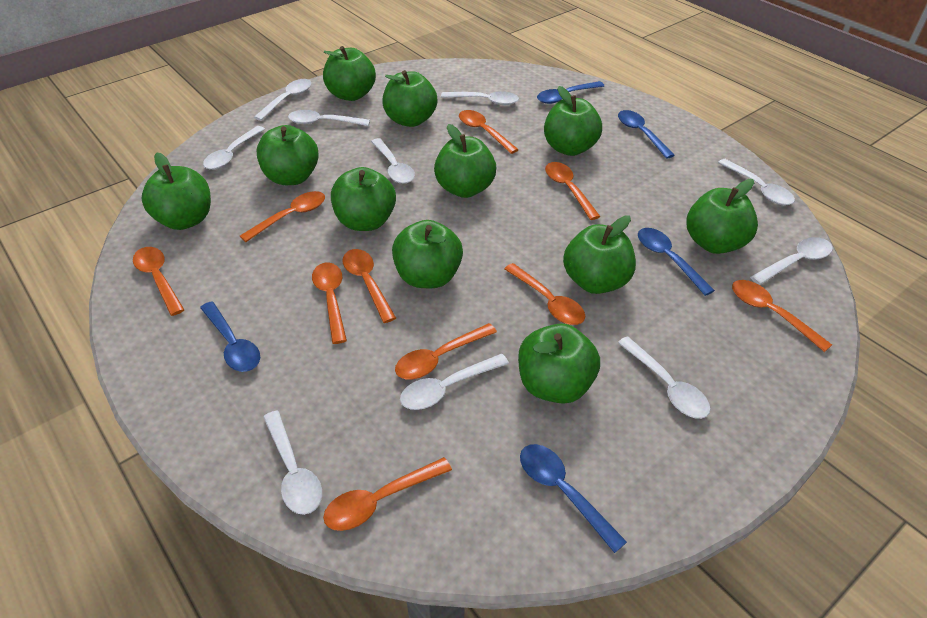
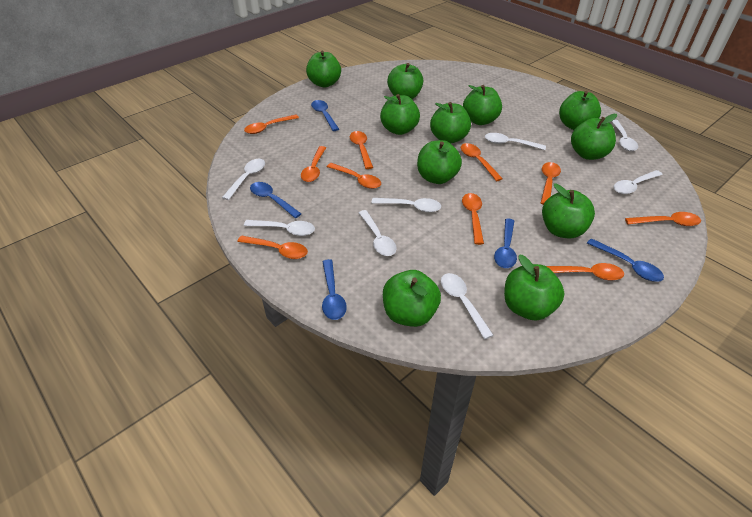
white spoon: 10 -> 8

